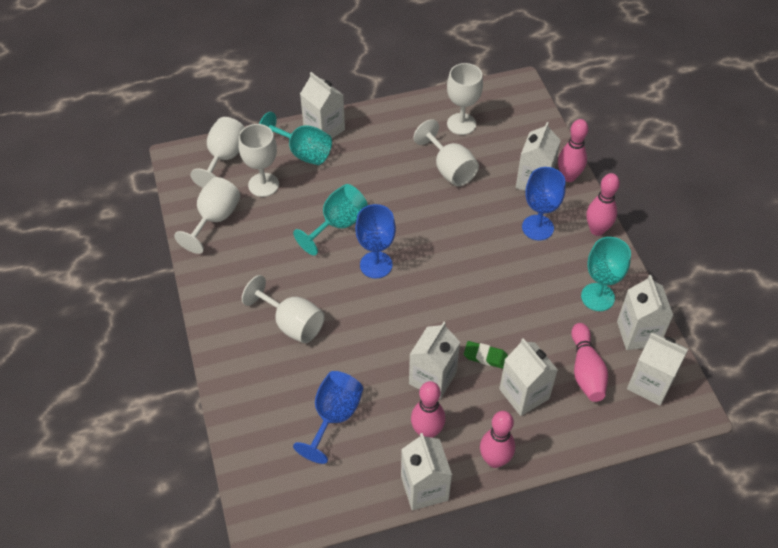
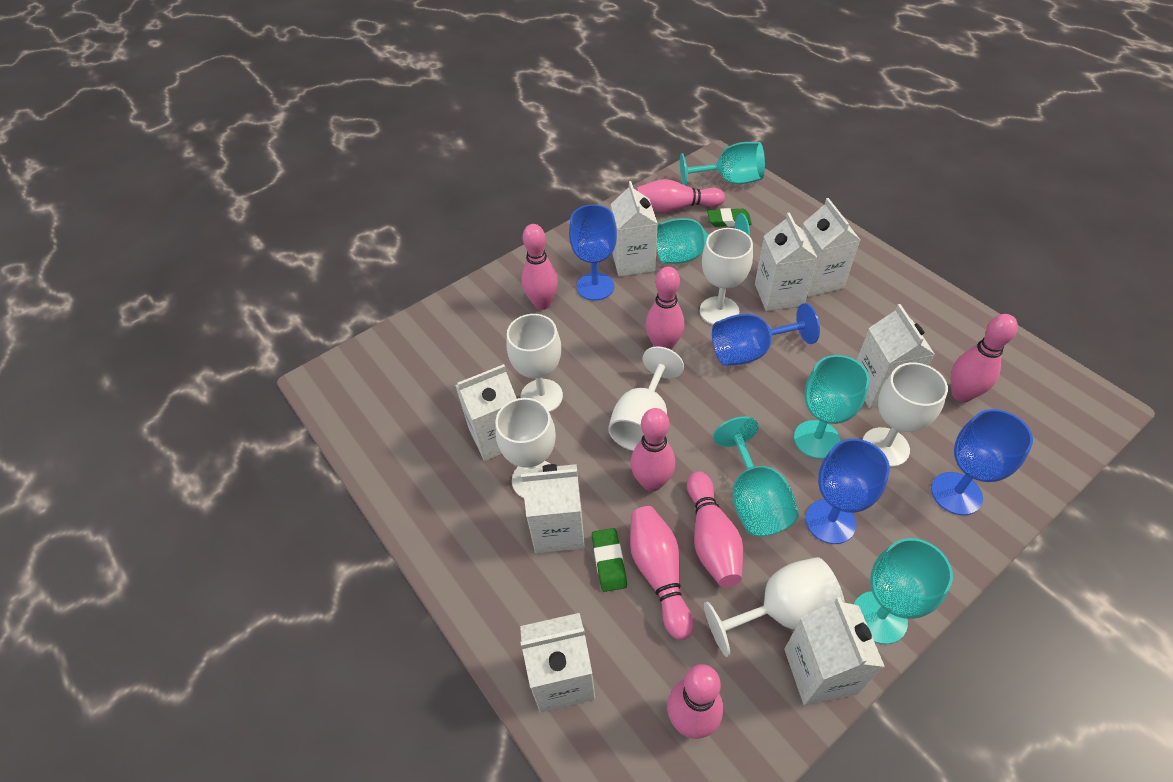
blue goblet: 3 -> 4
green eraser: 1 -> 2
pink bowling pin: 5 -> 8
turquoise goblet: 3 -> 5
white carton: 7 -> 8

